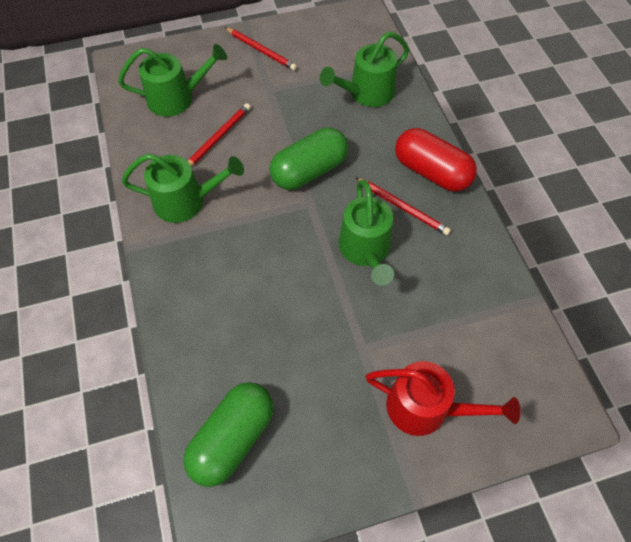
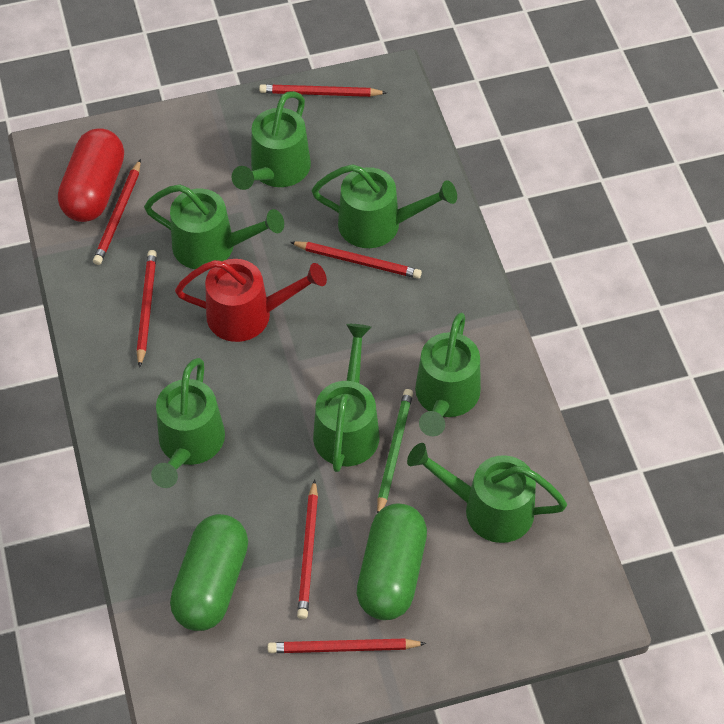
green pencil: 0 -> 1
green watering can: 4 -> 7
red pencil: 3 -> 6

